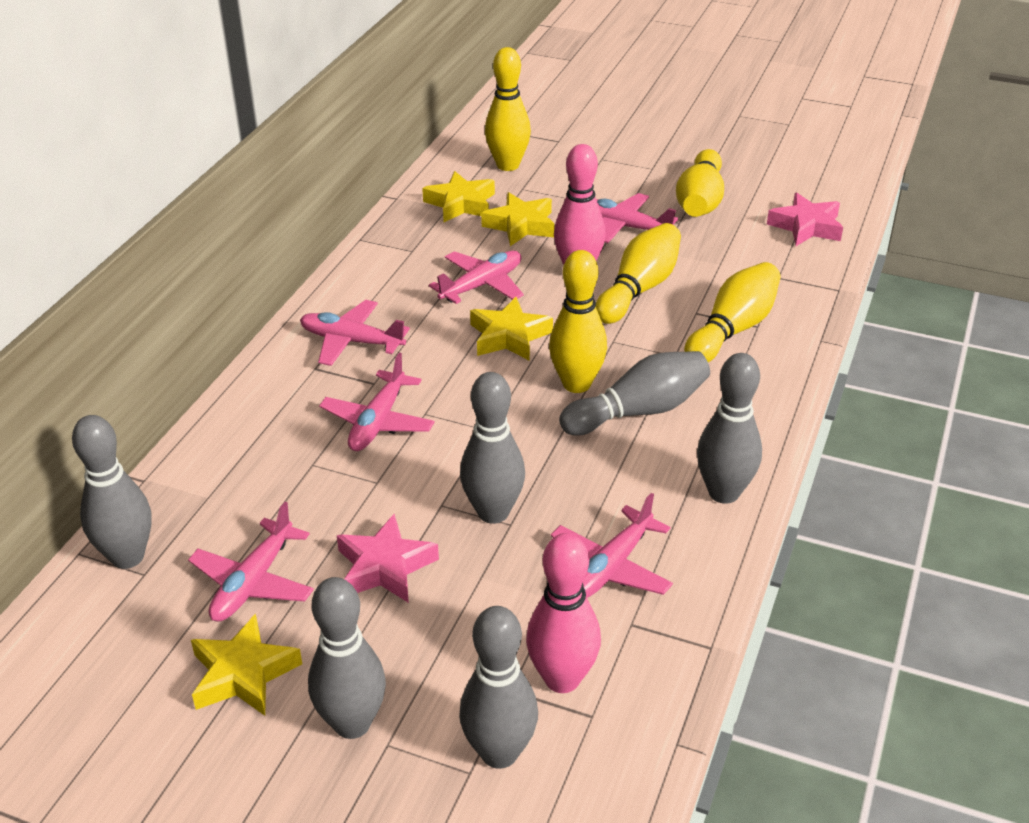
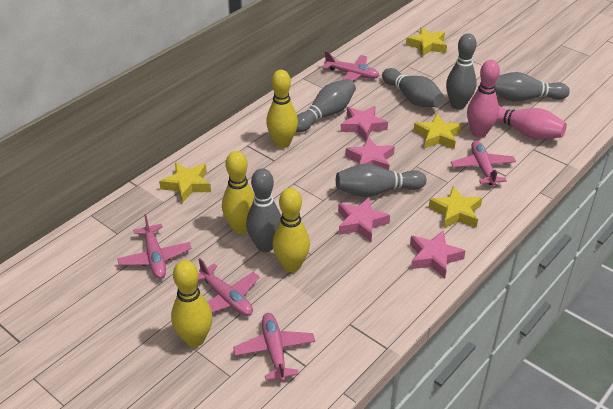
pink plane: 6 -> 5
pink star: 2 -> 4
yellow bowling pin: 5 -> 4

